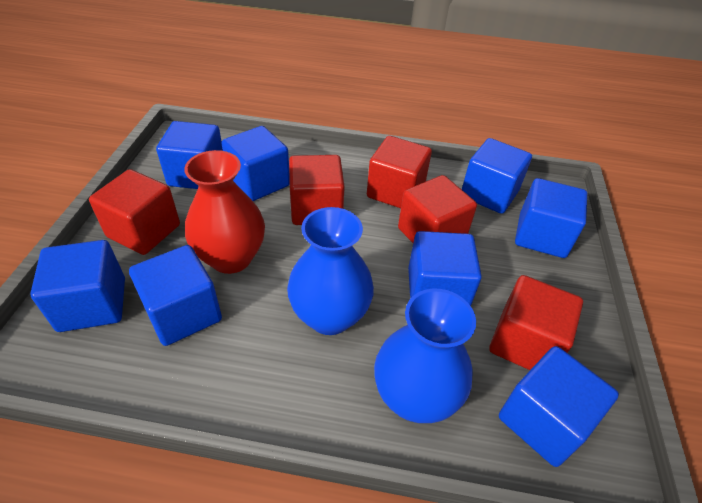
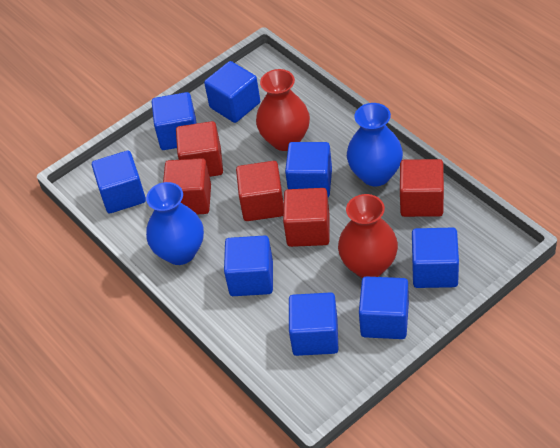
red vase: 1 -> 2

